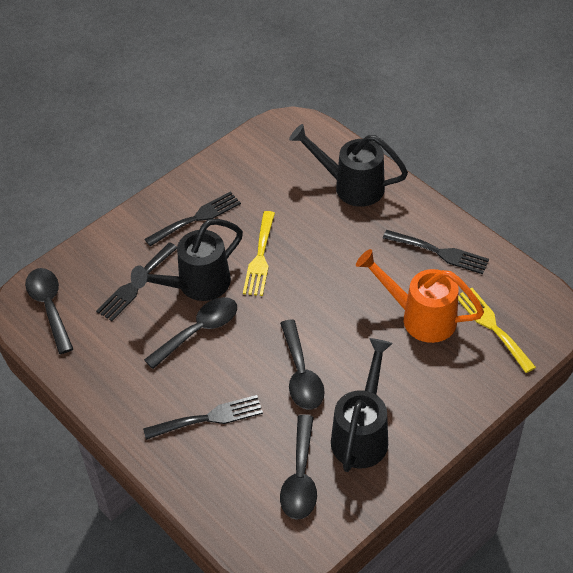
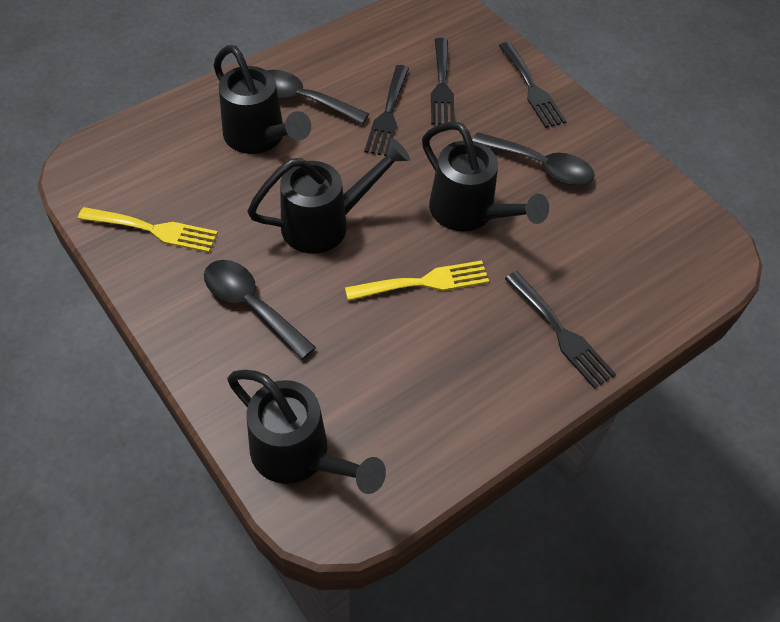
black spoon: 4 -> 3
black watering can: 3 -> 4
orange watering can: 1 -> 0

